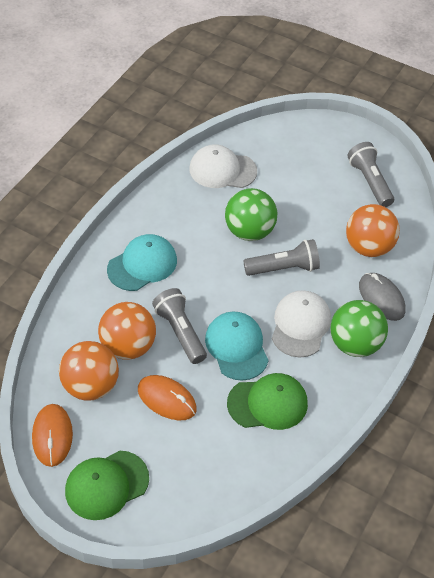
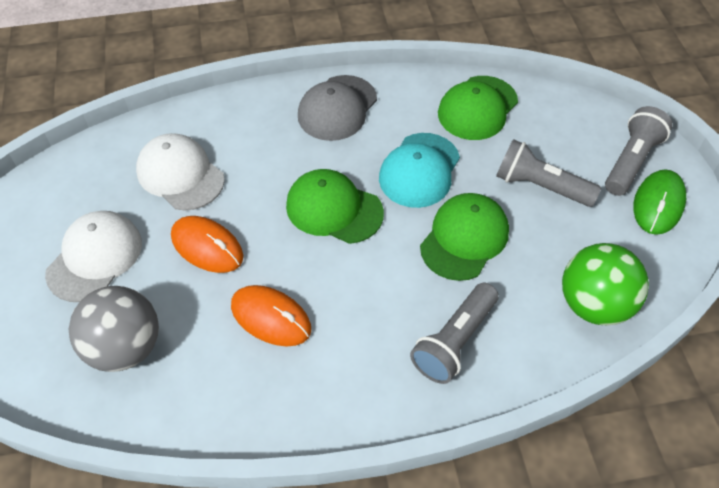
green ball: 2 -> 1
green cap: 2 -> 3
green mouse: 0 -> 1
grey ball: 0 -> 1
grey cap: 0 -> 1
grey mouse: 1 -> 0
orange ball: 3 -> 0
turquoise cap: 2 -> 1

